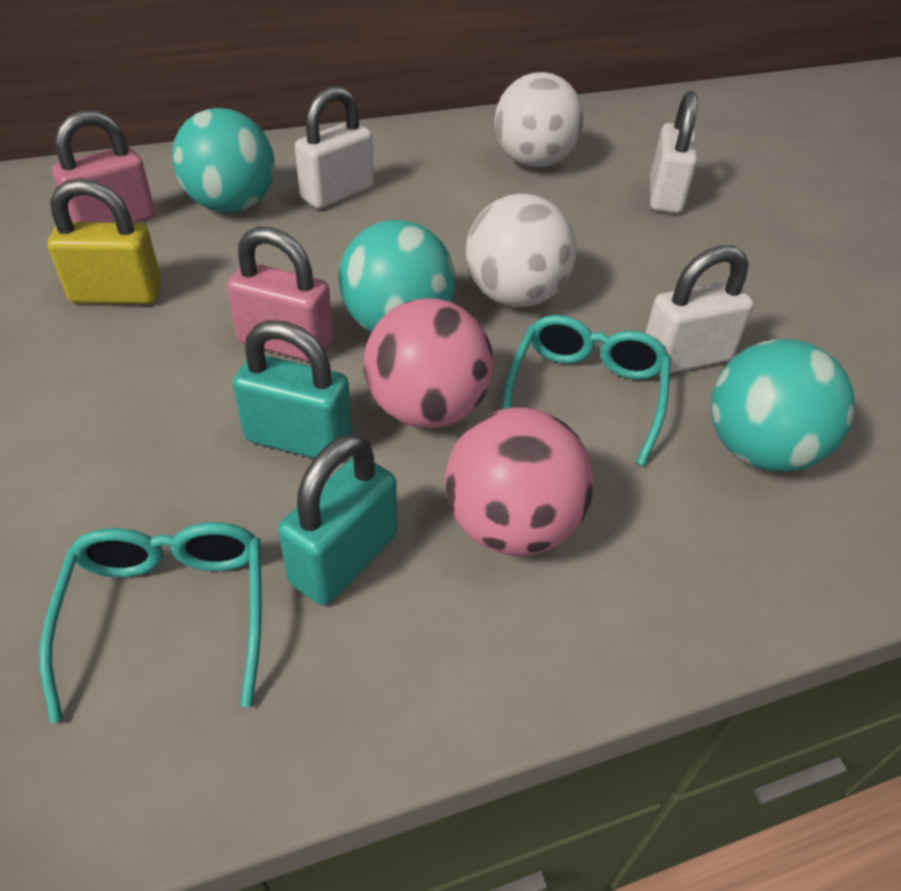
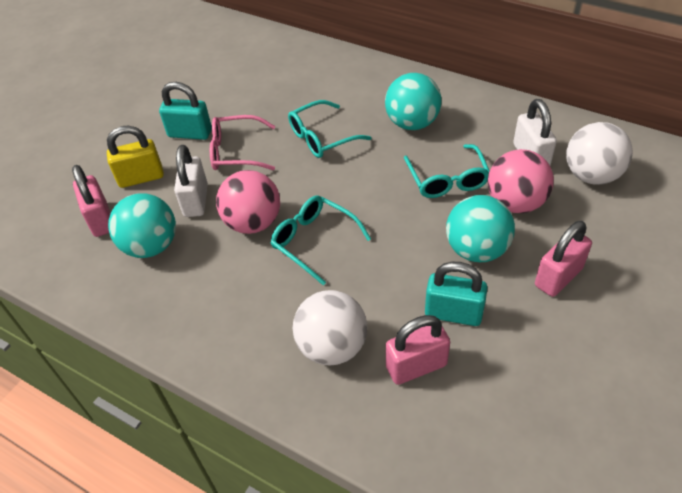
pink glasses: 0 -> 1
pink padlock: 2 -> 3
turquoise glasses: 2 -> 3
white padlock: 3 -> 2

